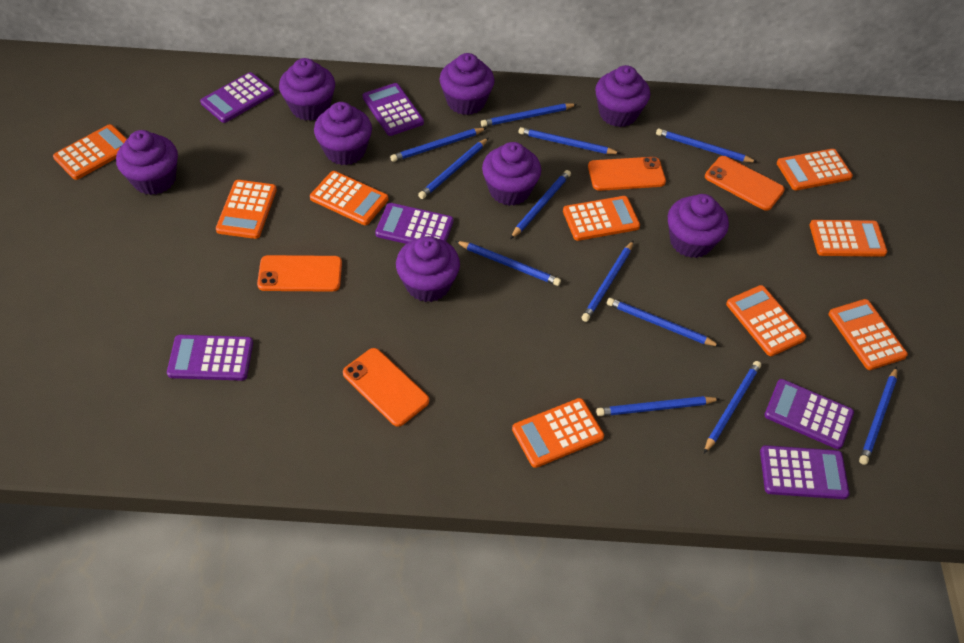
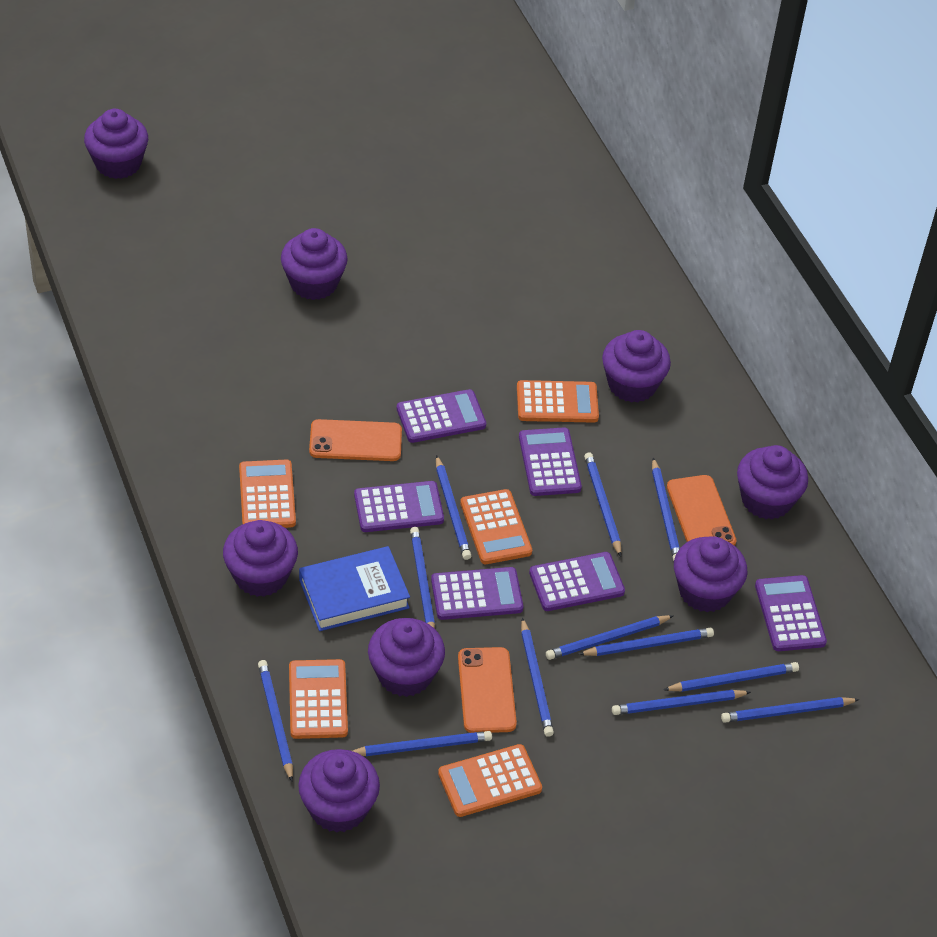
blue book: 0 -> 1
orange calculator: 9 -> 5
orange phone: 4 -> 3

